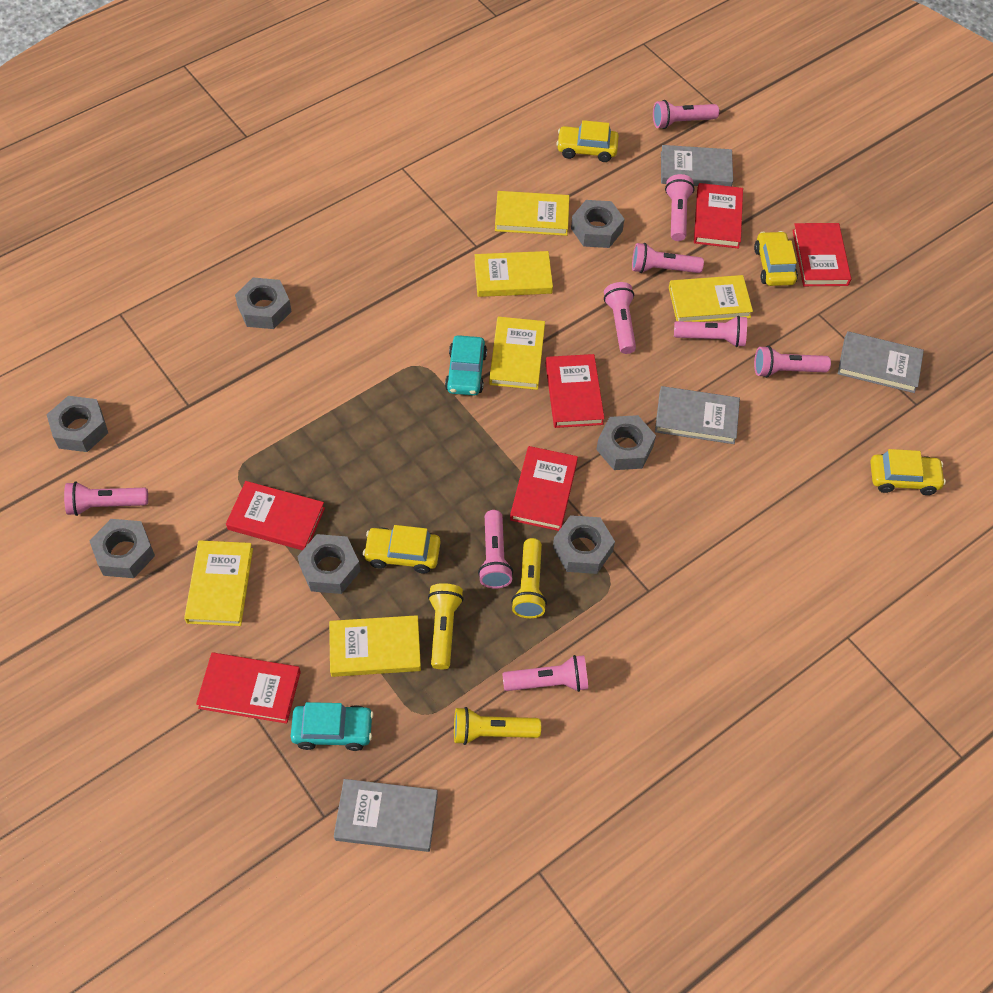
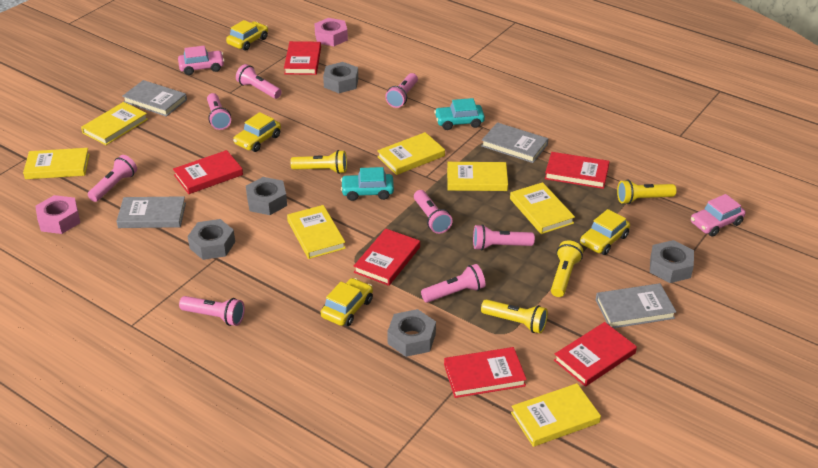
grey nut: 7 -> 5
pink car: 0 -> 2
pink flashlight: 9 -> 8
pink nut: 0 -> 2
yellow book: 6 -> 7
yellow flashlight: 3 -> 4

